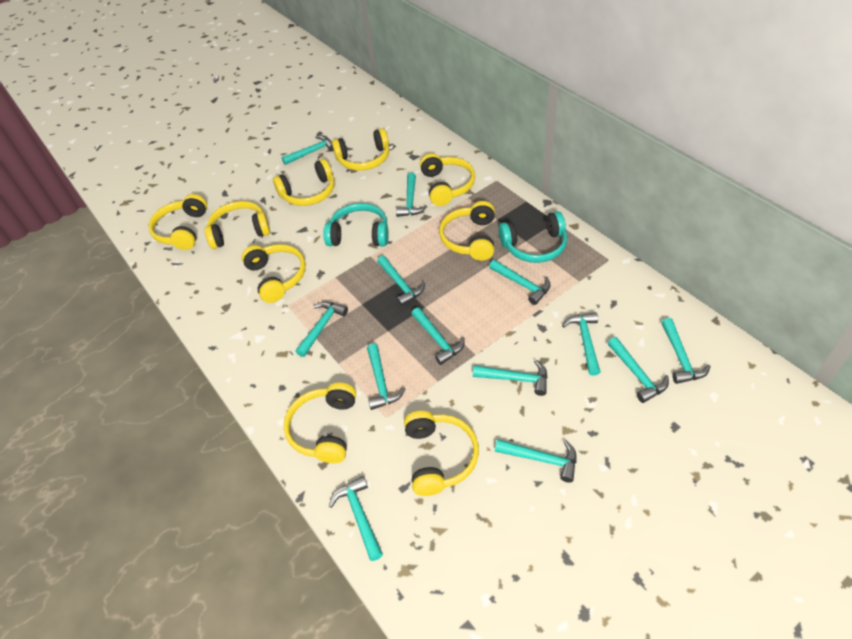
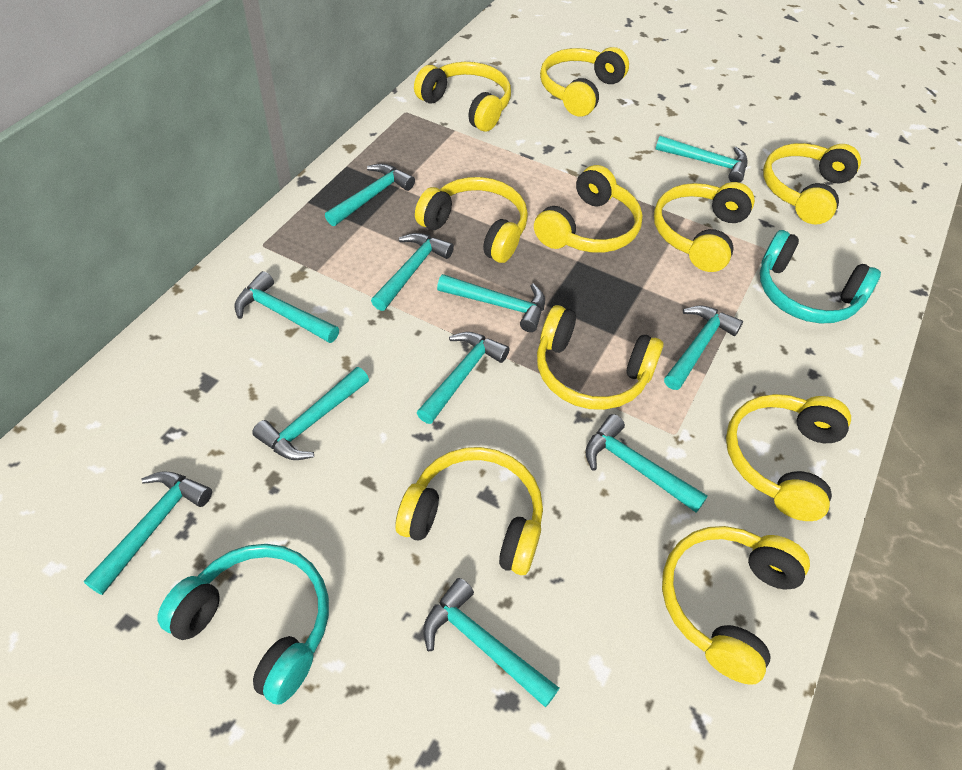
turquoise hammer: 13 -> 11
yellow headphones: 9 -> 10

